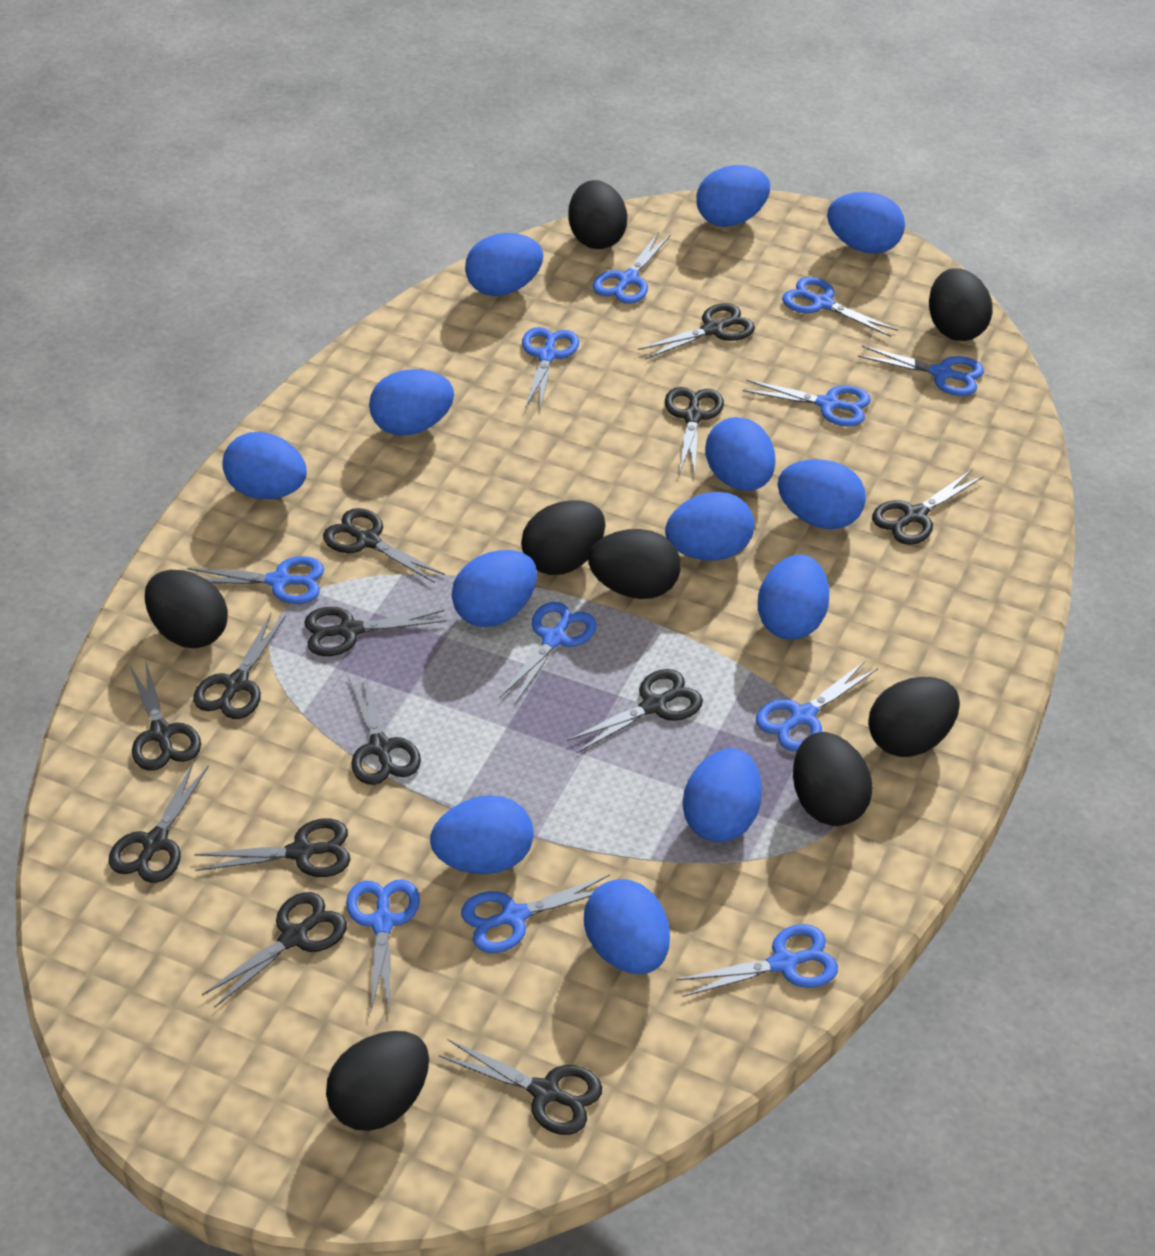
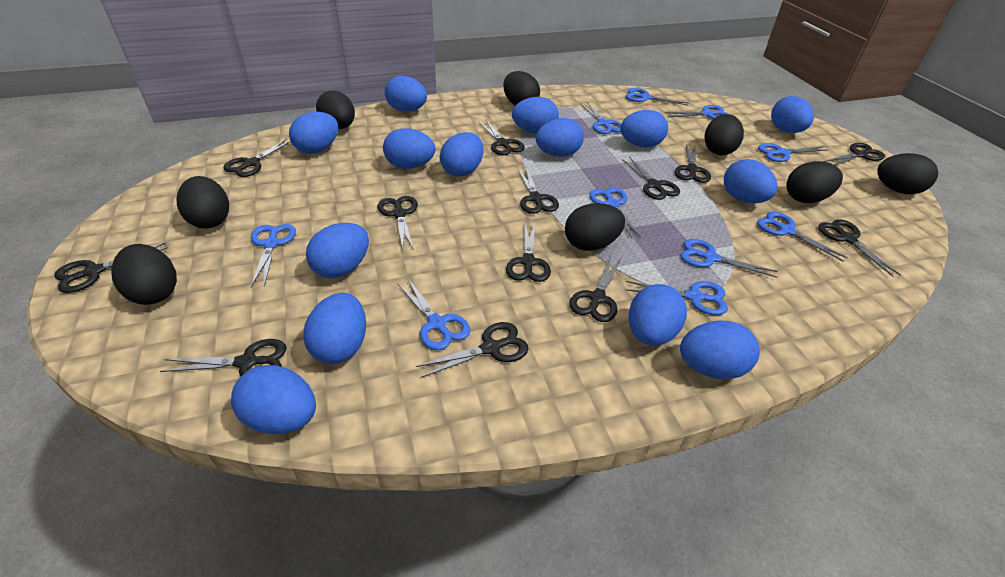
blue egg: 13 -> 14
blue scissors: 11 -> 10

